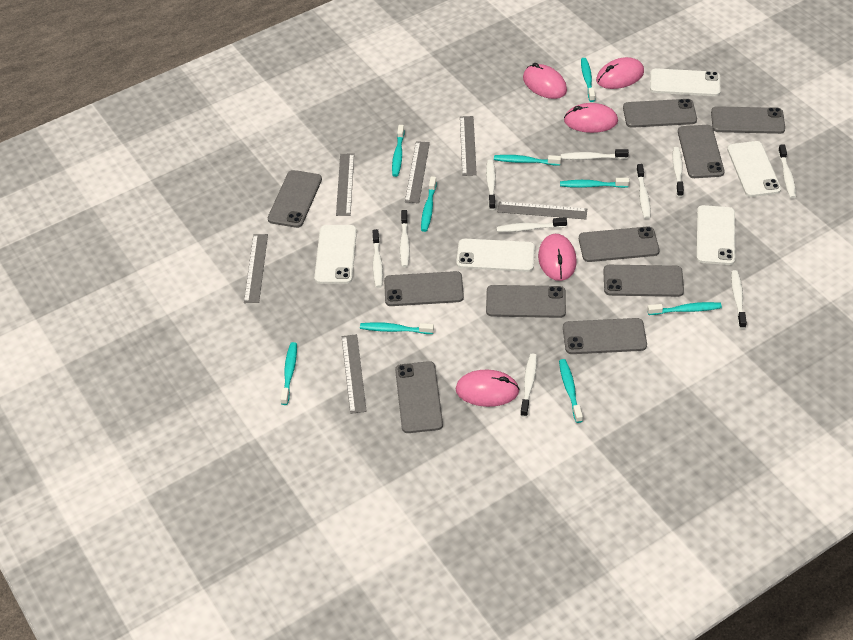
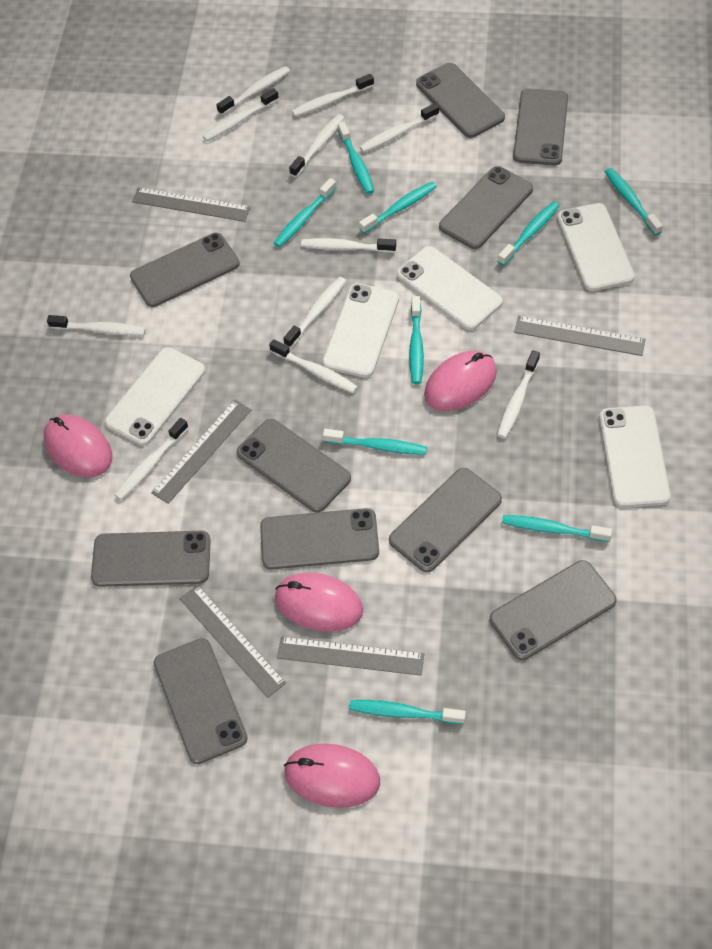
grey ruler: 6 -> 5
pink mouse: 5 -> 4
white toothbrush: 10 -> 11

